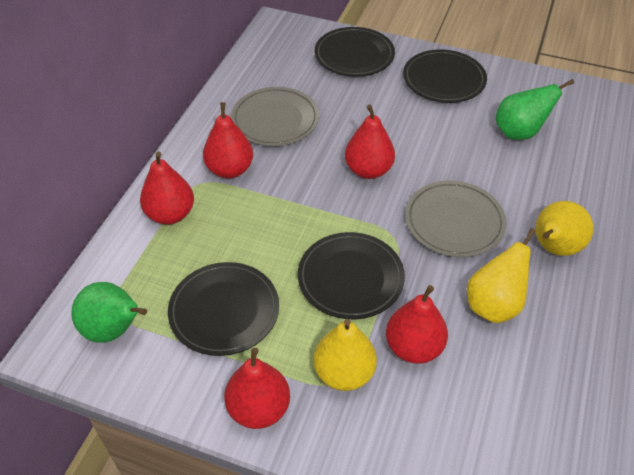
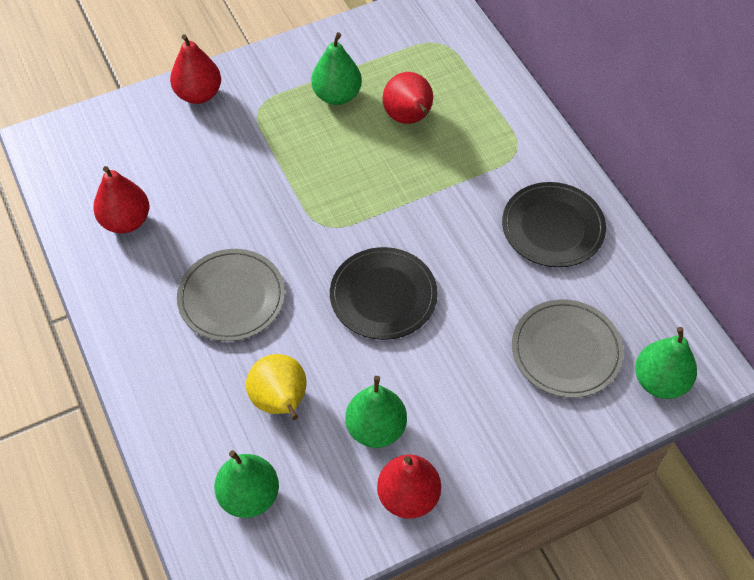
black plate: 4 -> 2
green pear: 2 -> 4
red pear: 5 -> 4
yellow pear: 3 -> 1

